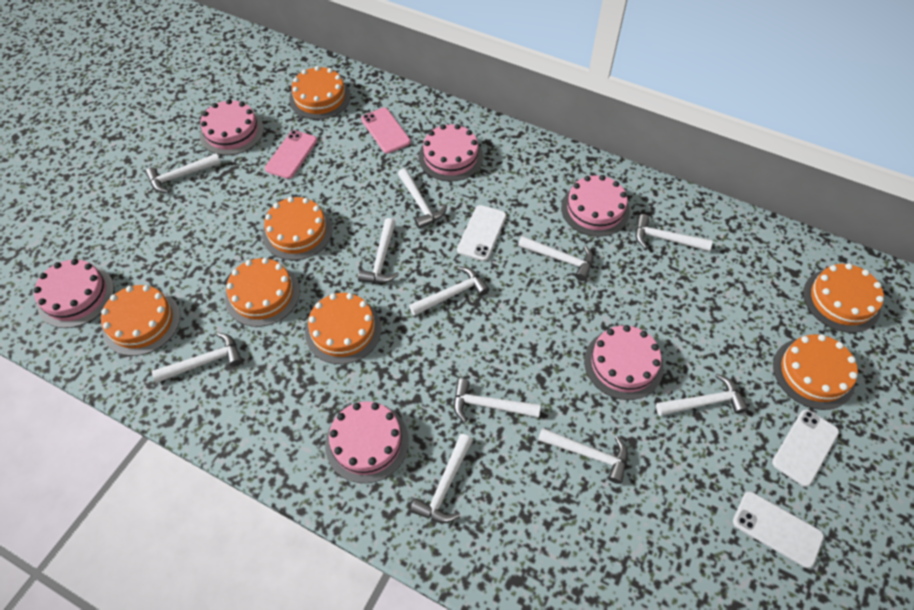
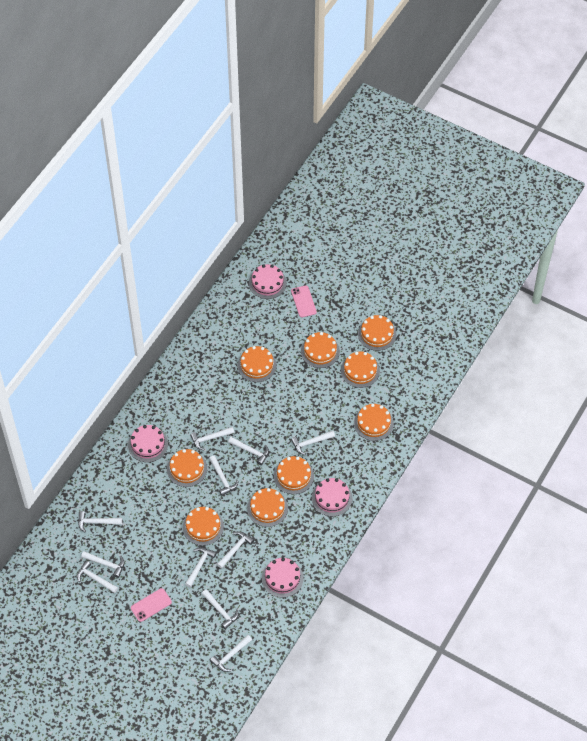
orange cake: 7 -> 9
pink cake: 6 -> 4
white phone: 3 -> 0

